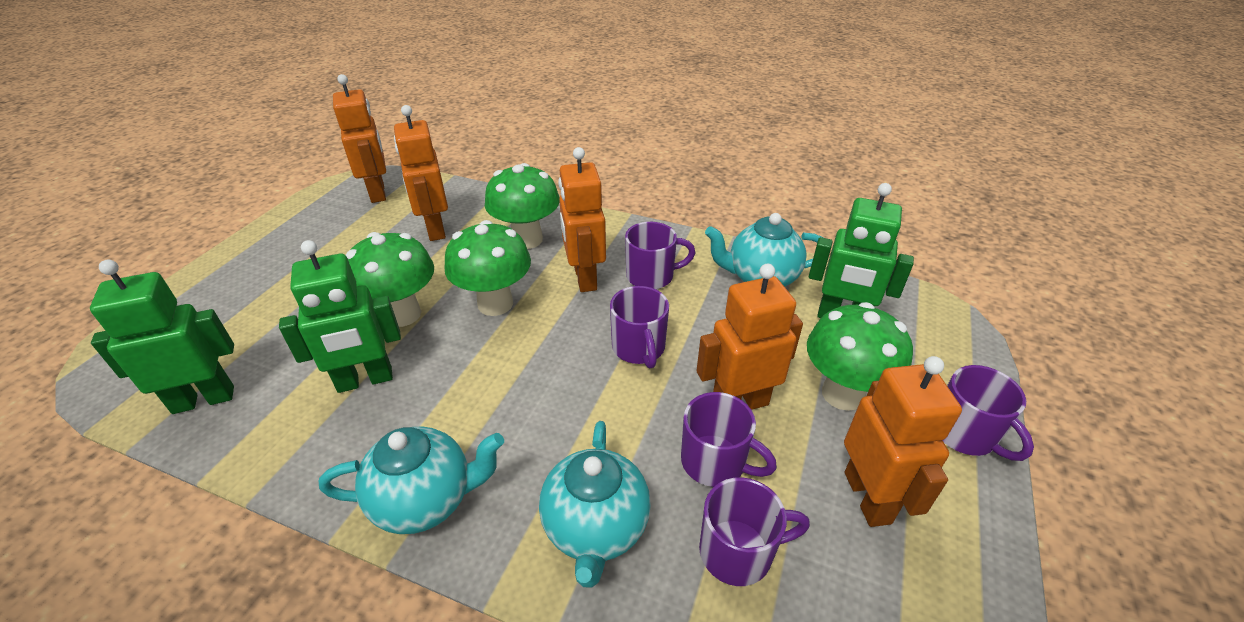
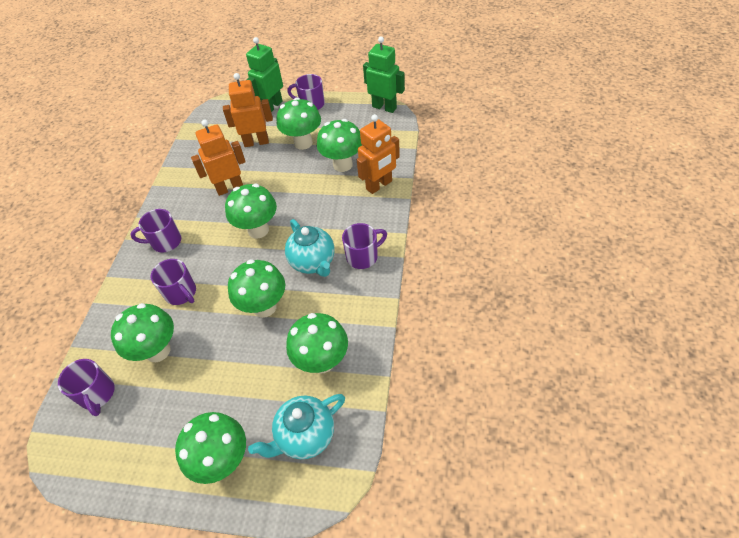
green mushroom: 4 -> 7
green robot: 3 -> 2
orange robot: 5 -> 3
turquoise teapot: 3 -> 2

